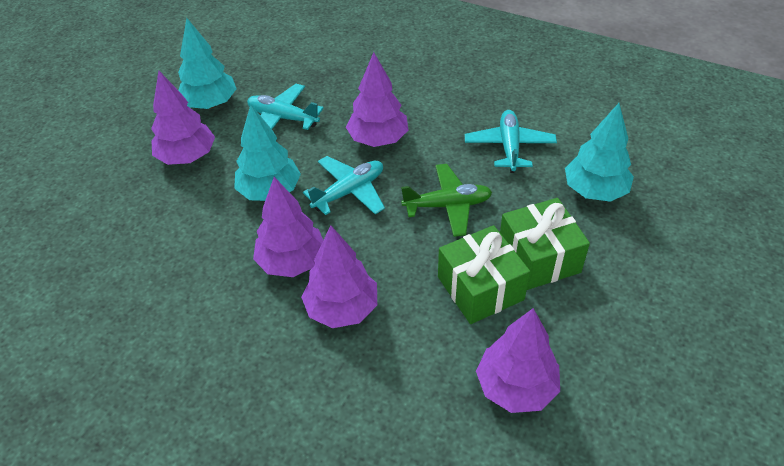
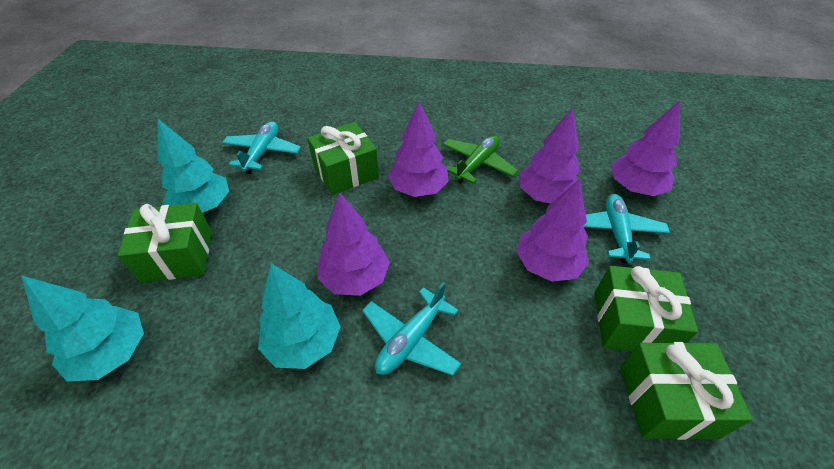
green gift: 2 -> 4

